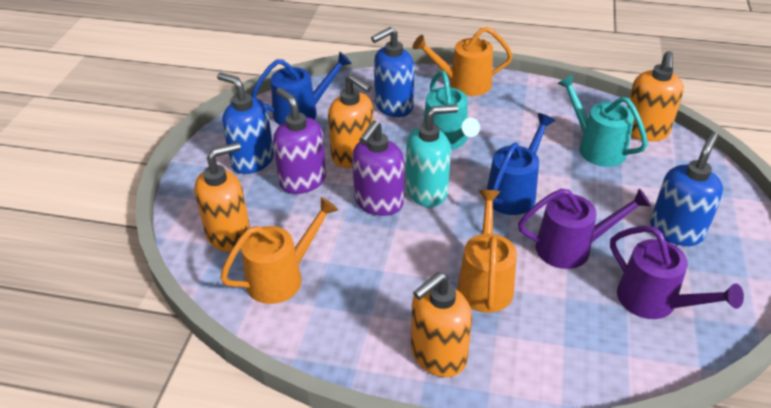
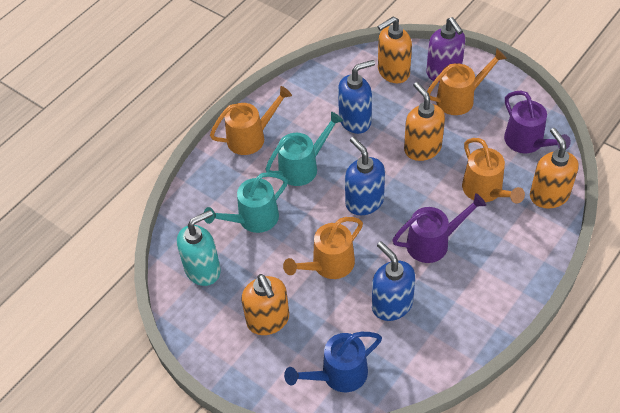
blue watering can: 2 -> 1
orange watering can: 3 -> 4
purple soap dispenser: 2 -> 1

